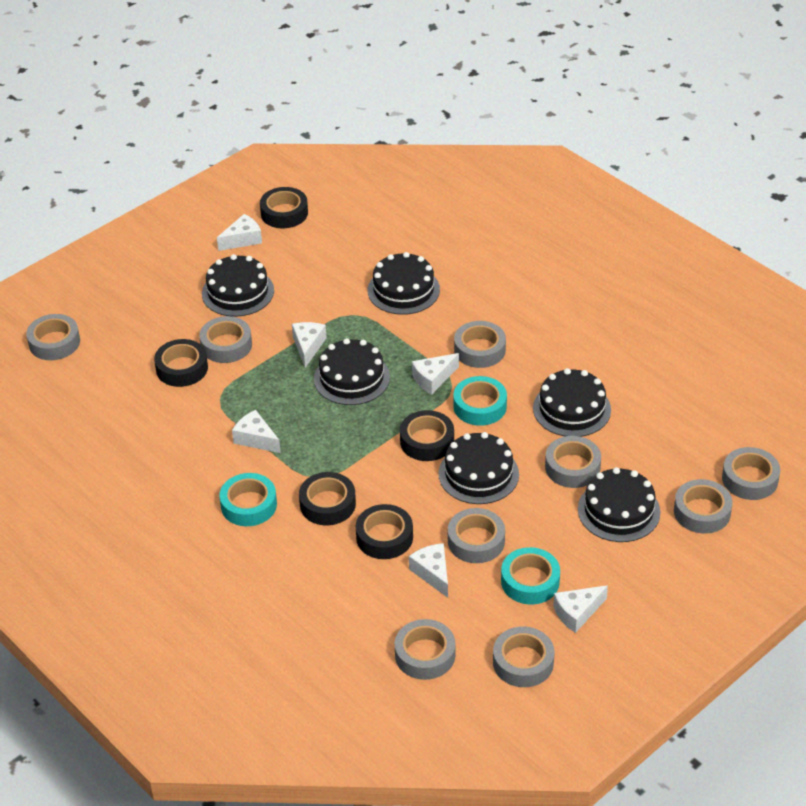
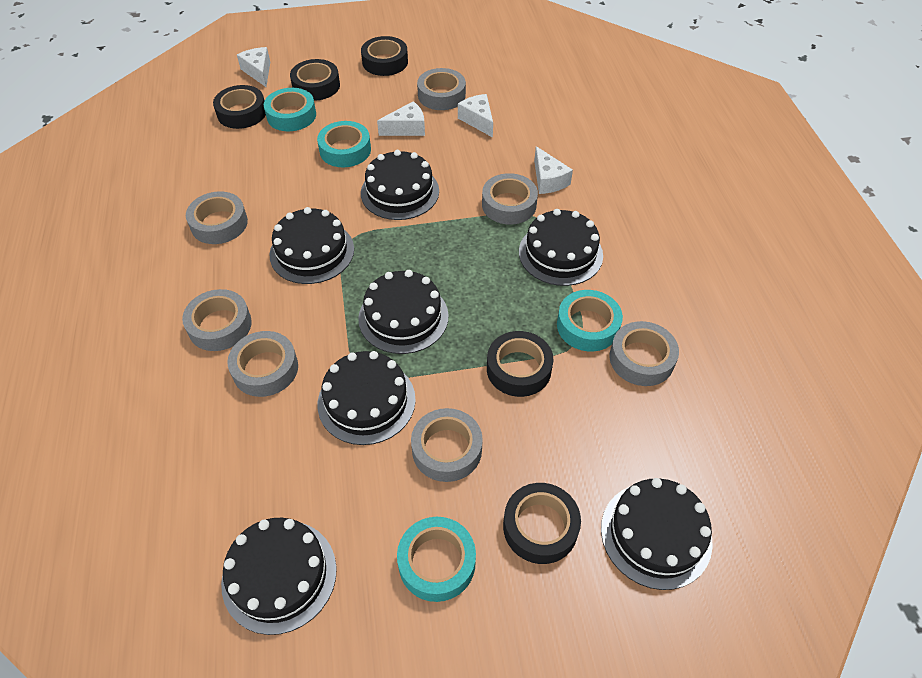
black cake: 6 -> 7
grey tape: 9 -> 7
turquoise tape: 3 -> 4
white cheese: 6 -> 4

